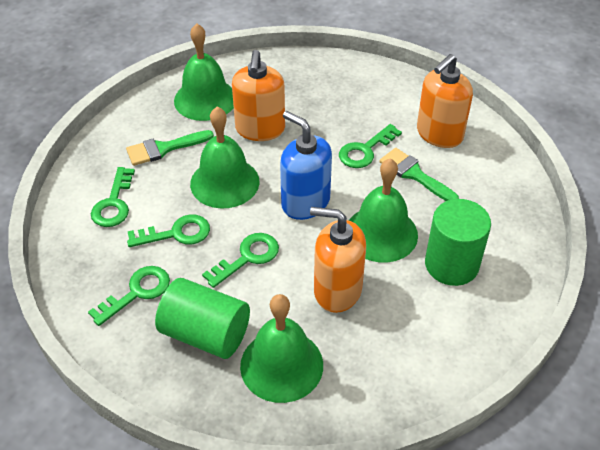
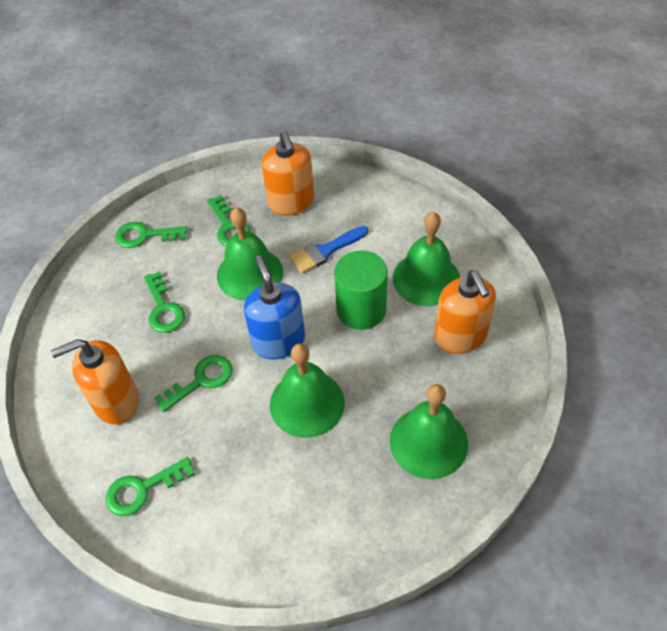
blue brush: 0 -> 1
green brush: 2 -> 0
green cylinder: 2 -> 1

